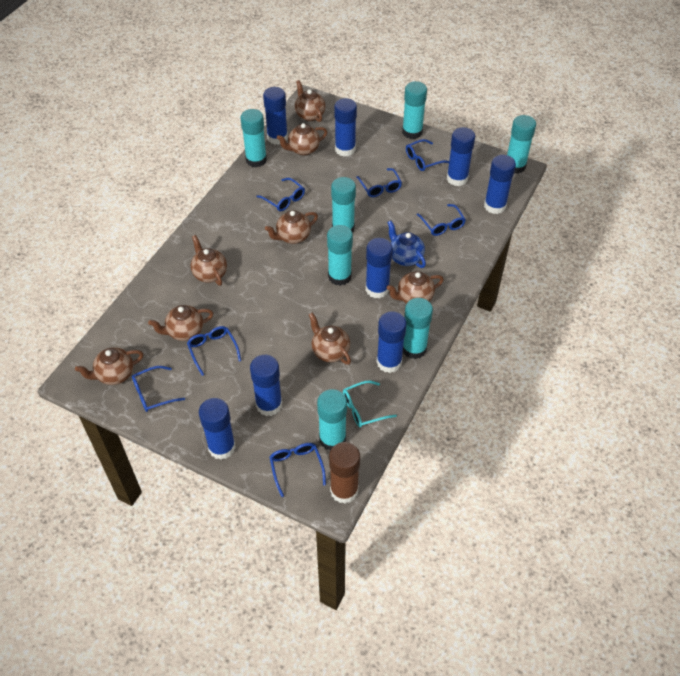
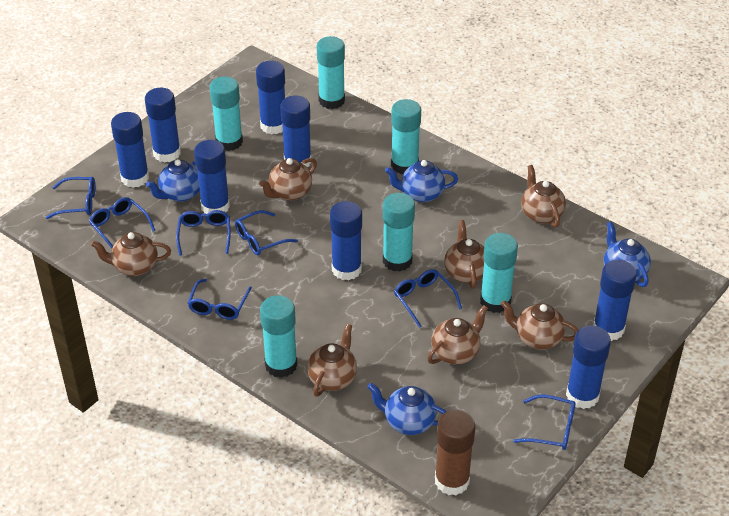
blue teapot: 1 -> 4
brown teapot: 8 -> 7
turquoise glasses: 1 -> 0
turquoise glue stick: 7 -> 6

